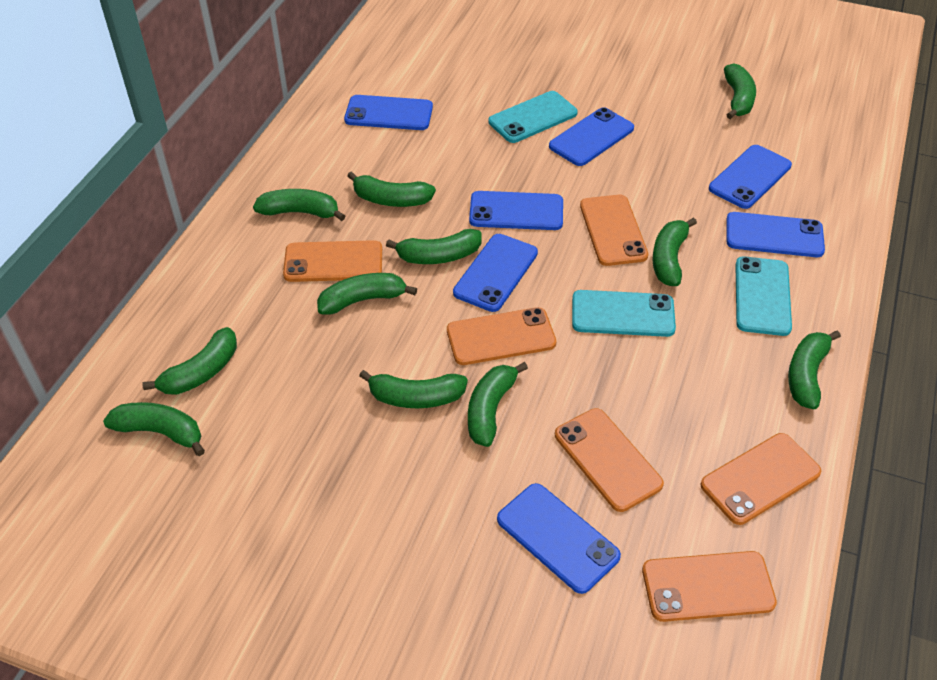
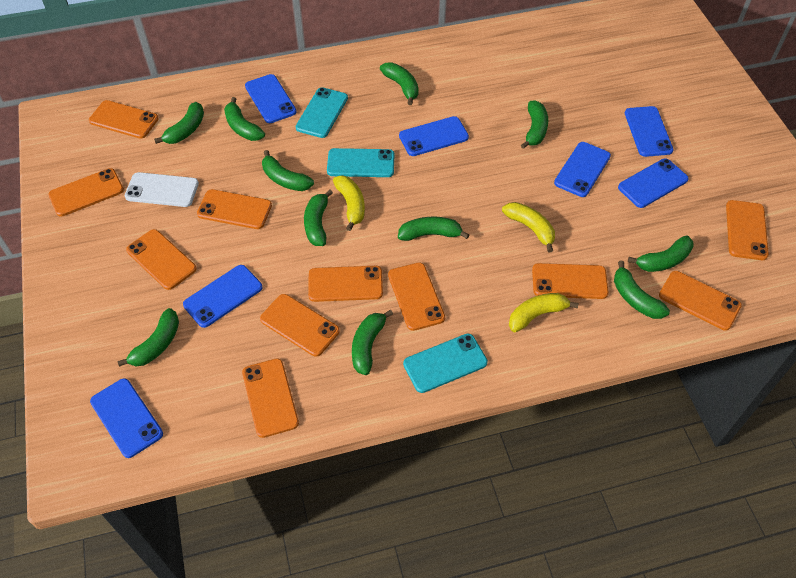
orange phone: 6 -> 11
white phone: 0 -> 1
yellow banana: 0 -> 3

